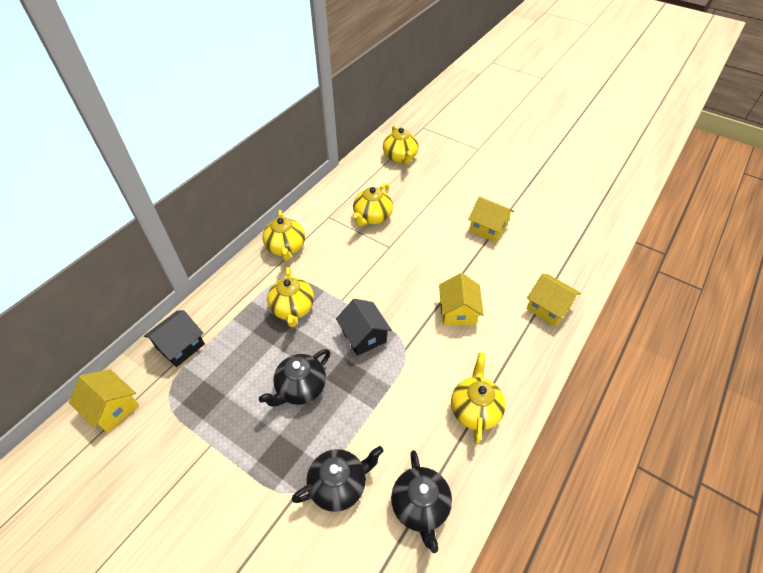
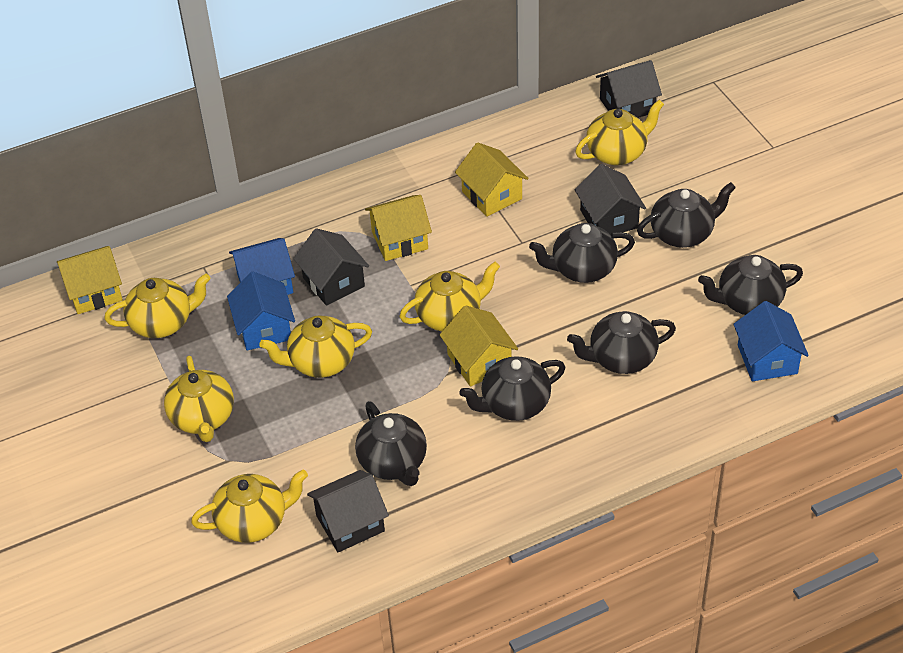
black house: 2 -> 4
black teapot: 3 -> 6
blue house: 0 -> 3
yellow teapot: 5 -> 6

